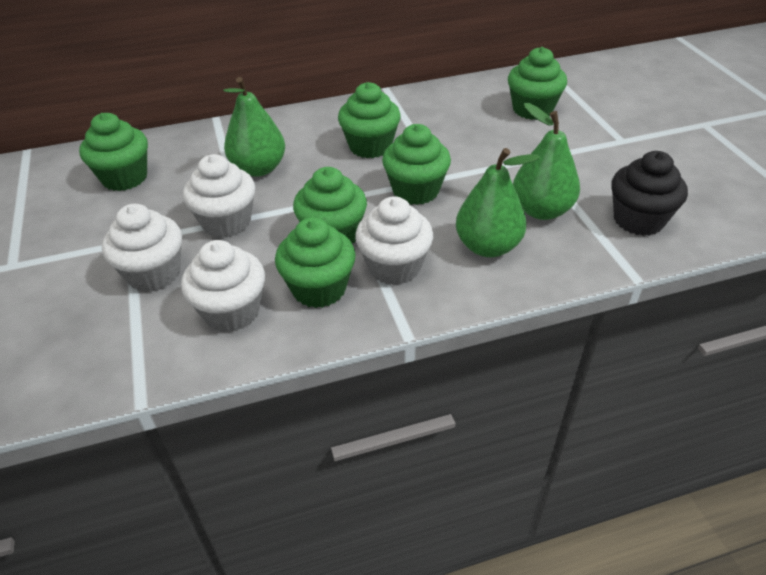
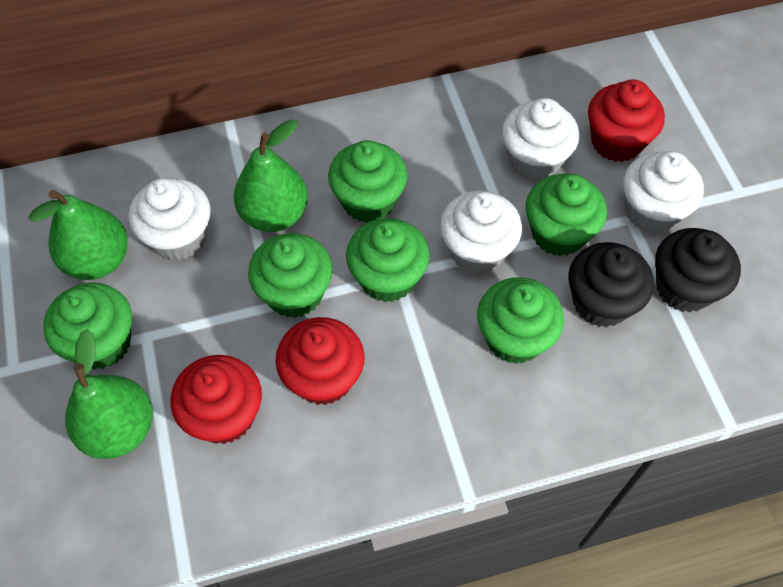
black cupcake: 1 -> 2
red cupcake: 0 -> 3

